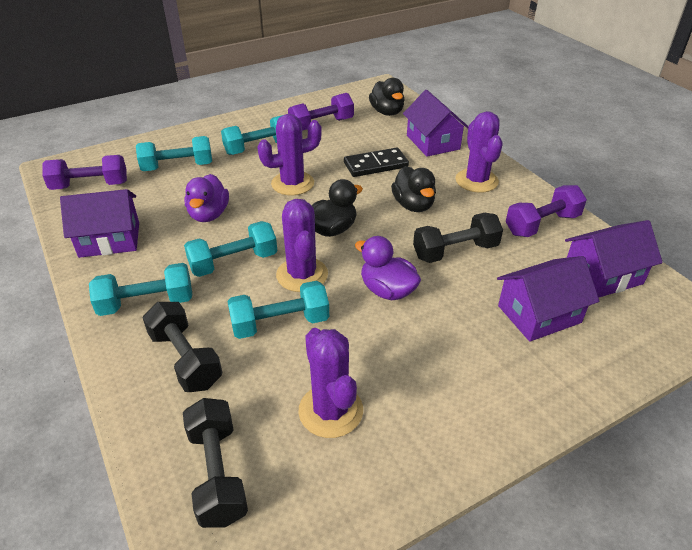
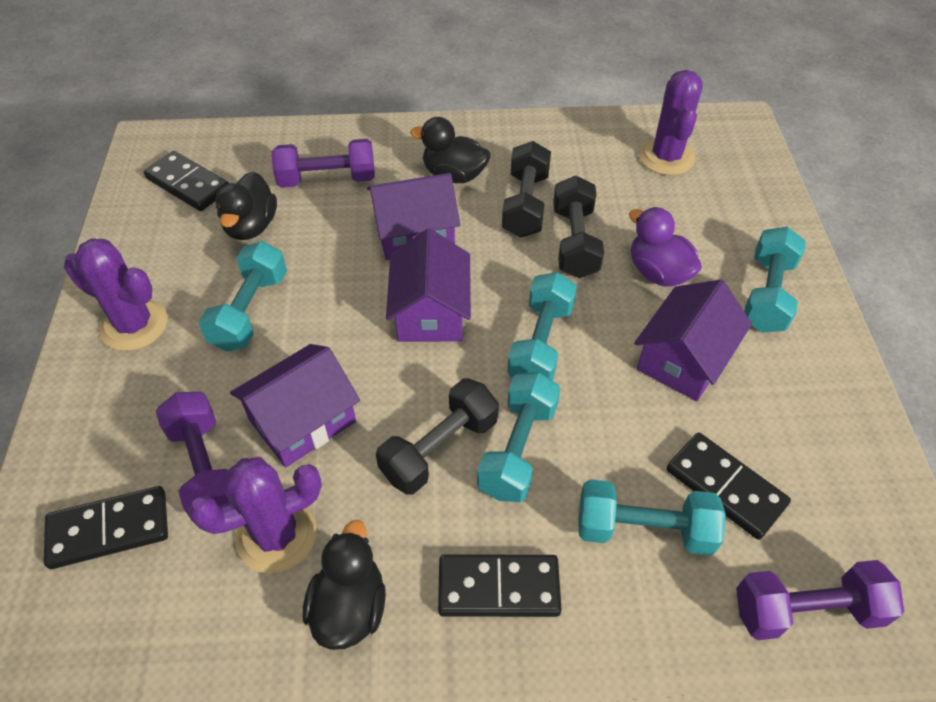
black domino: 1 -> 4
purple cactus: 4 -> 3
purple duck: 2 -> 1

